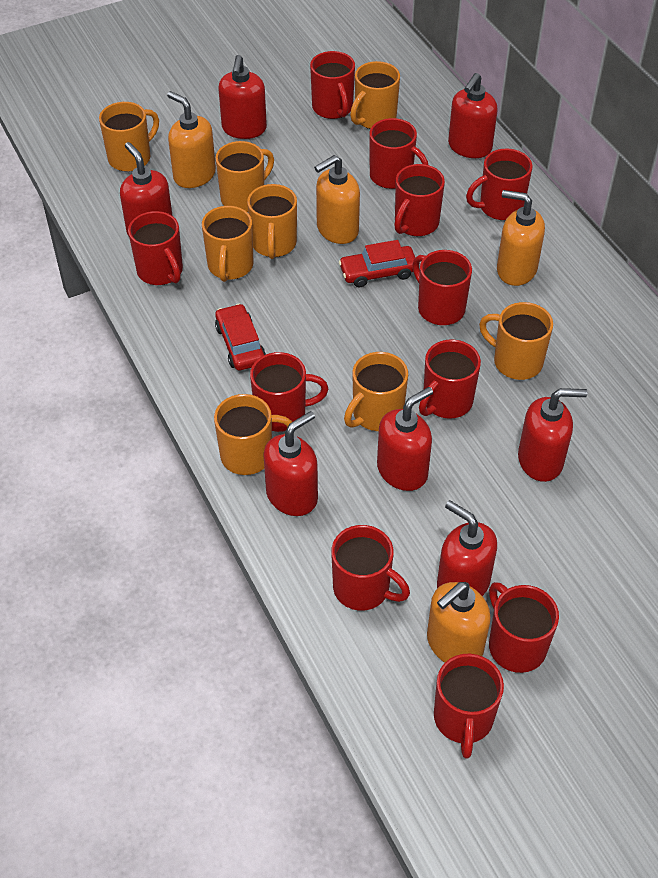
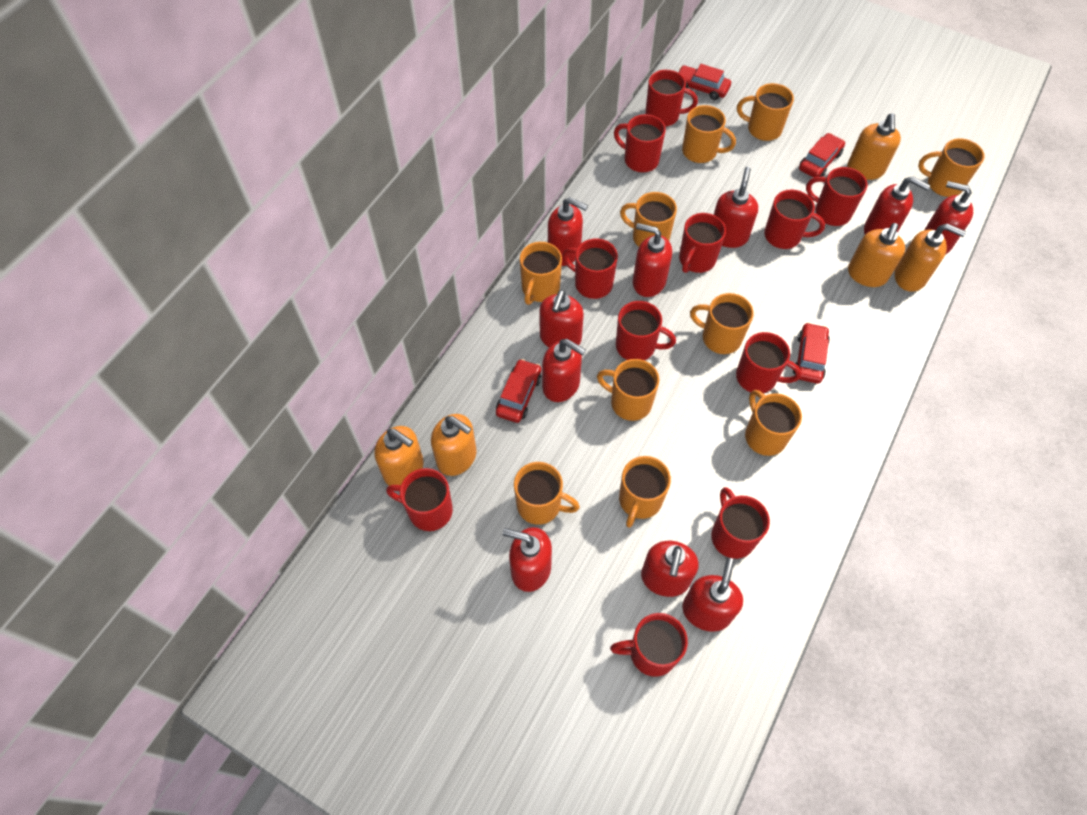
orange mug: 8 -> 10
orange soap dispenser: 4 -> 5
red car: 2 -> 4
red soap dispenser: 7 -> 10

